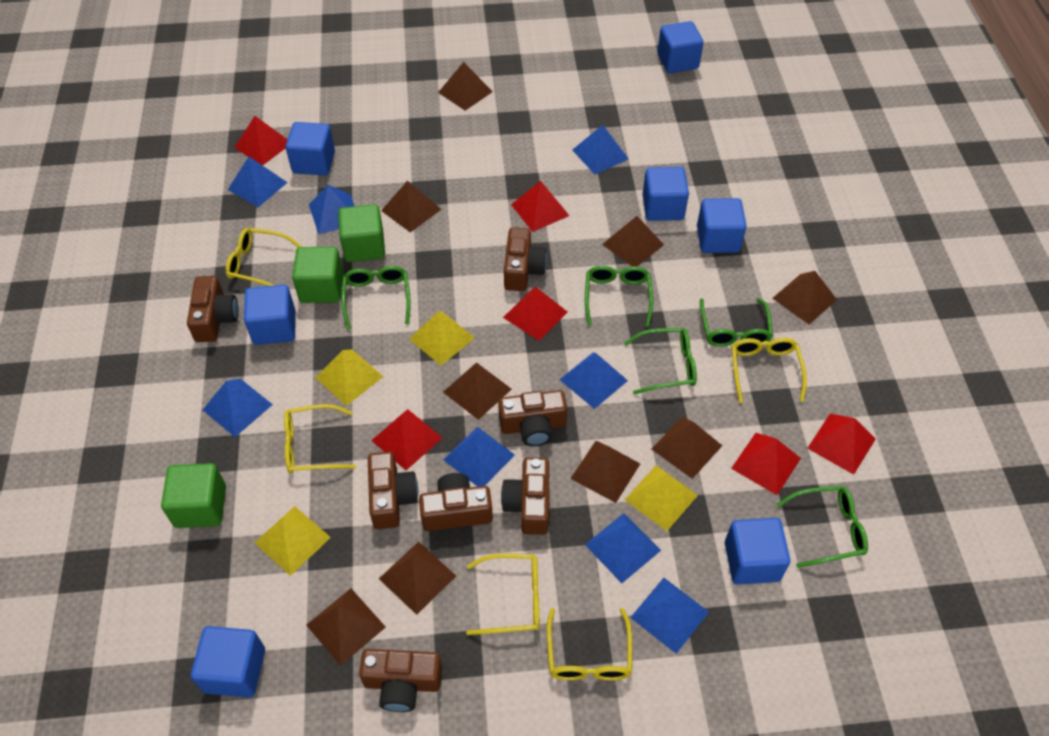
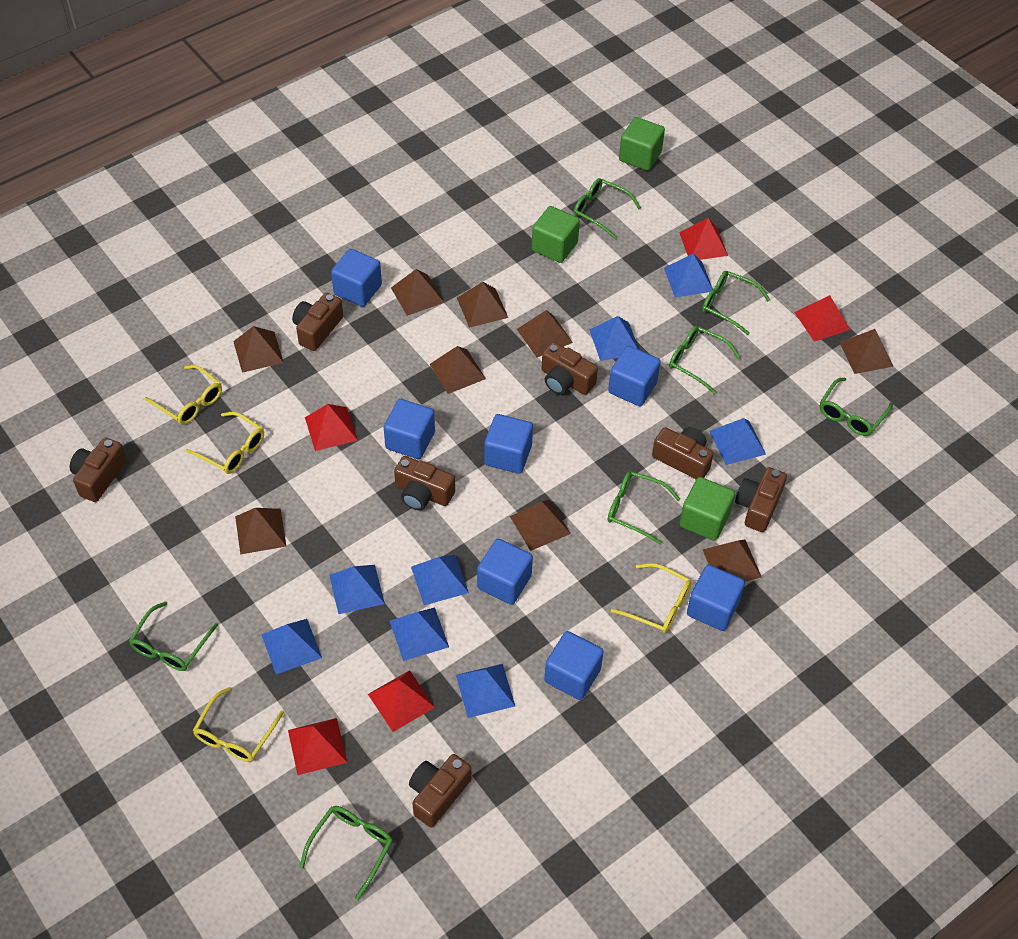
green glasses: 5 -> 7
red pyramid: 6 -> 5
yellow glasses: 5 -> 4
yellow pyramid: 4 -> 0

